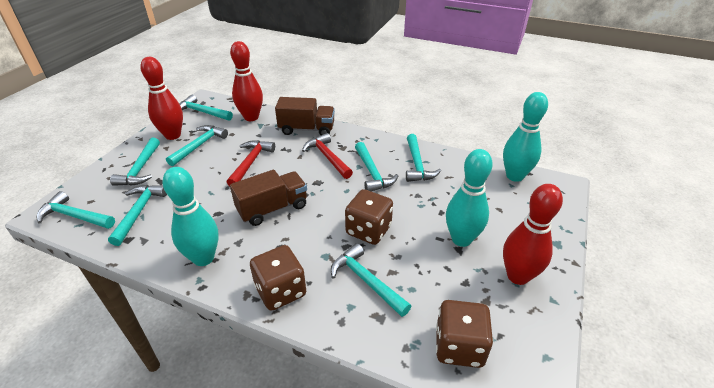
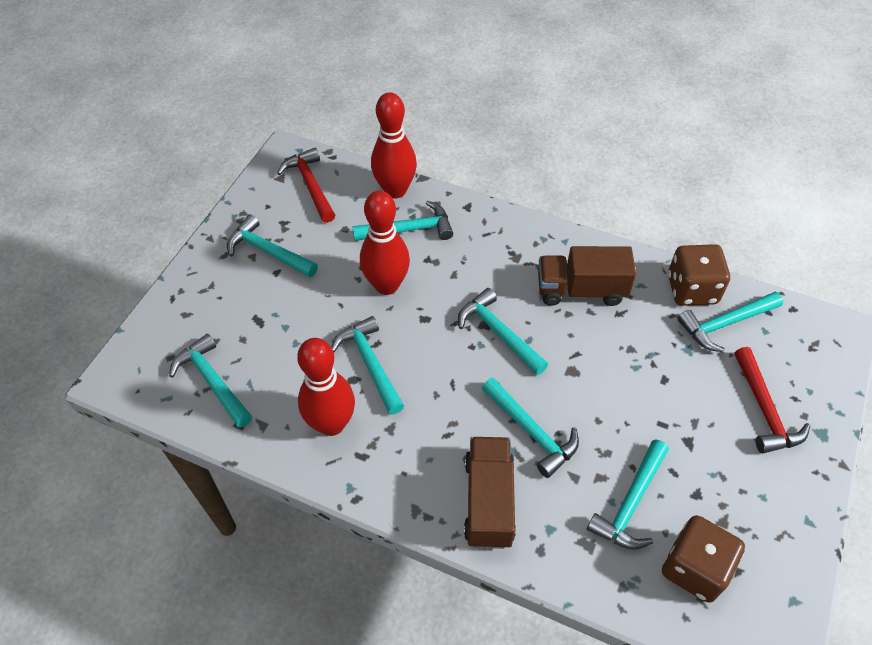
brown dice: 3 -> 2
turquoise bowling pin: 3 -> 0

